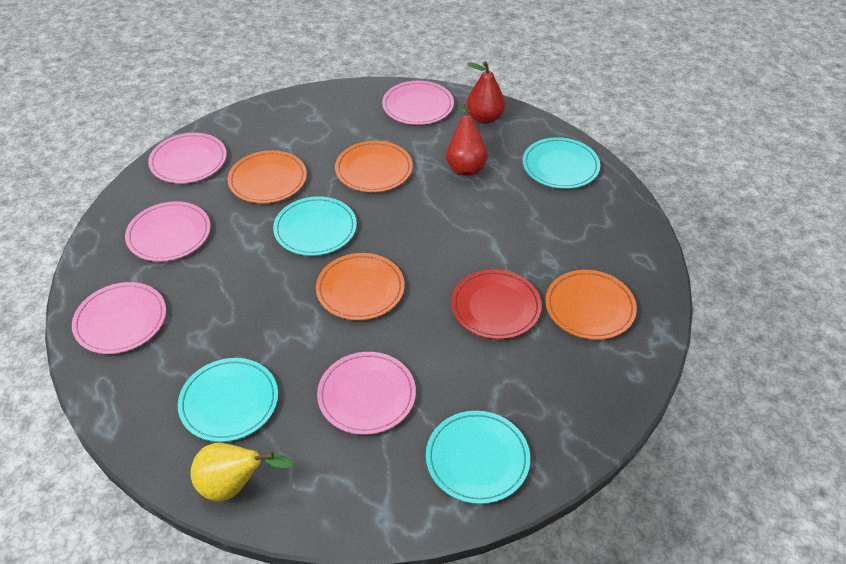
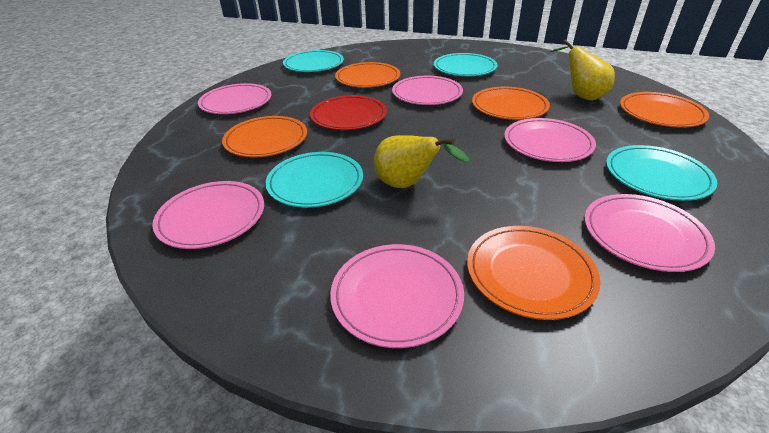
orange plate: 4 -> 5
pink plate: 5 -> 6
red pear: 2 -> 0
yellow pear: 1 -> 2

